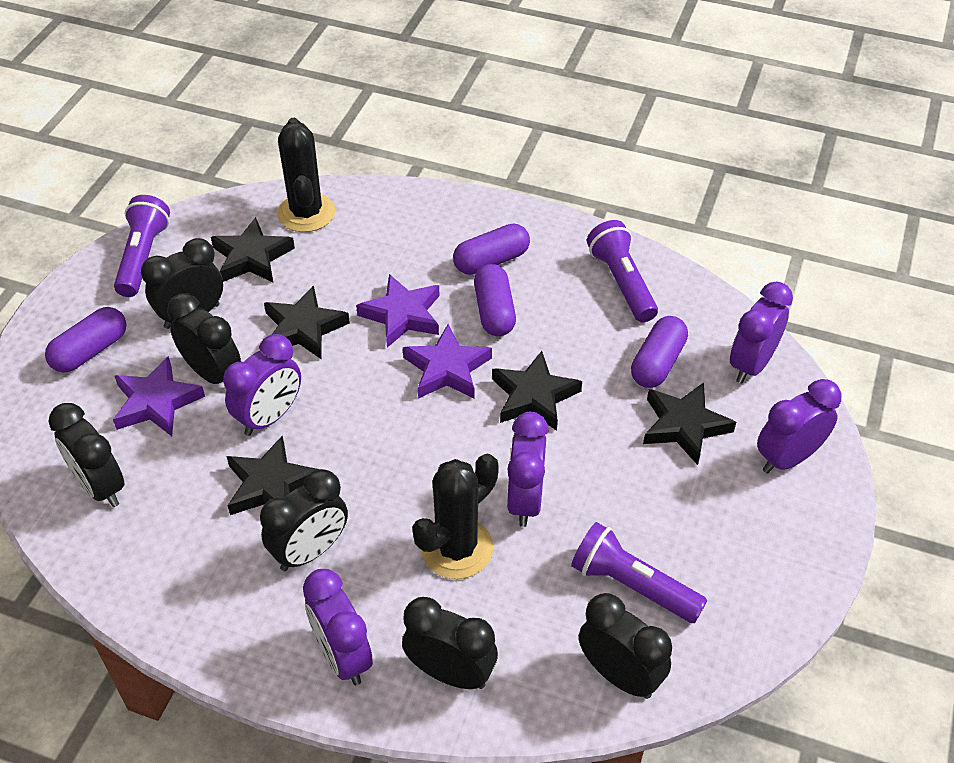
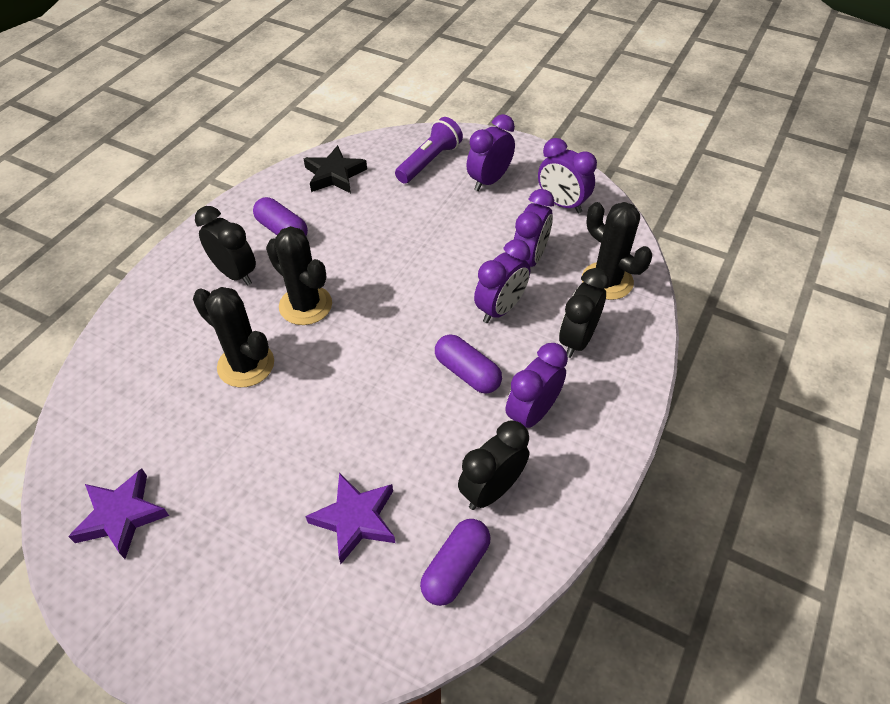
black cactus: 2 -> 3
black clock: 6 -> 3
black star: 5 -> 1
purple capsule: 4 -> 3
purple flashlight: 3 -> 1
purple star: 3 -> 2

